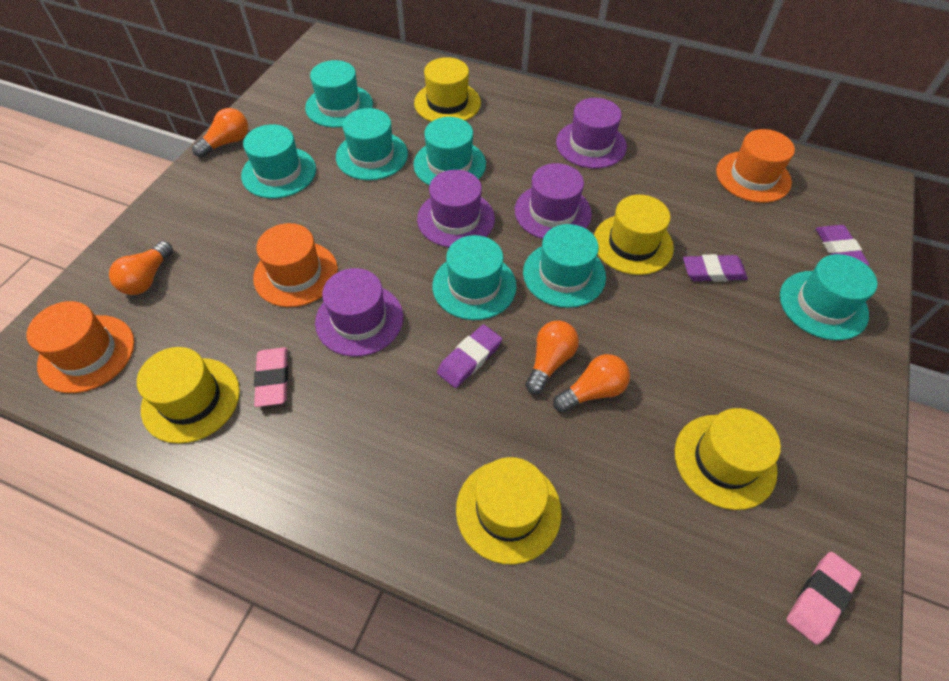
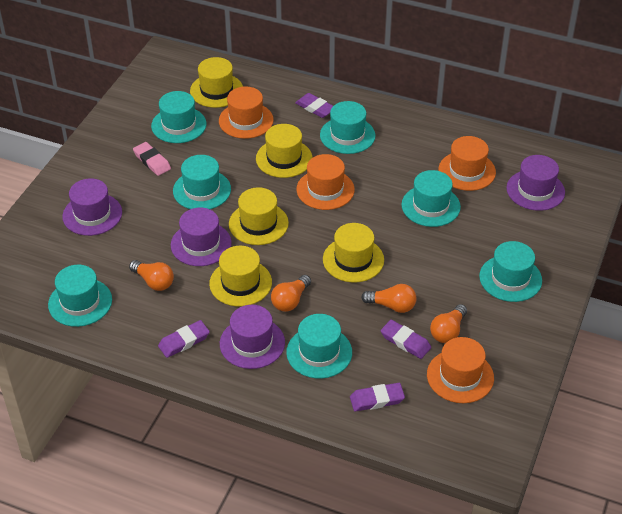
orange hat: 3 -> 4
pink eraser: 2 -> 1
purple eraser: 3 -> 4

